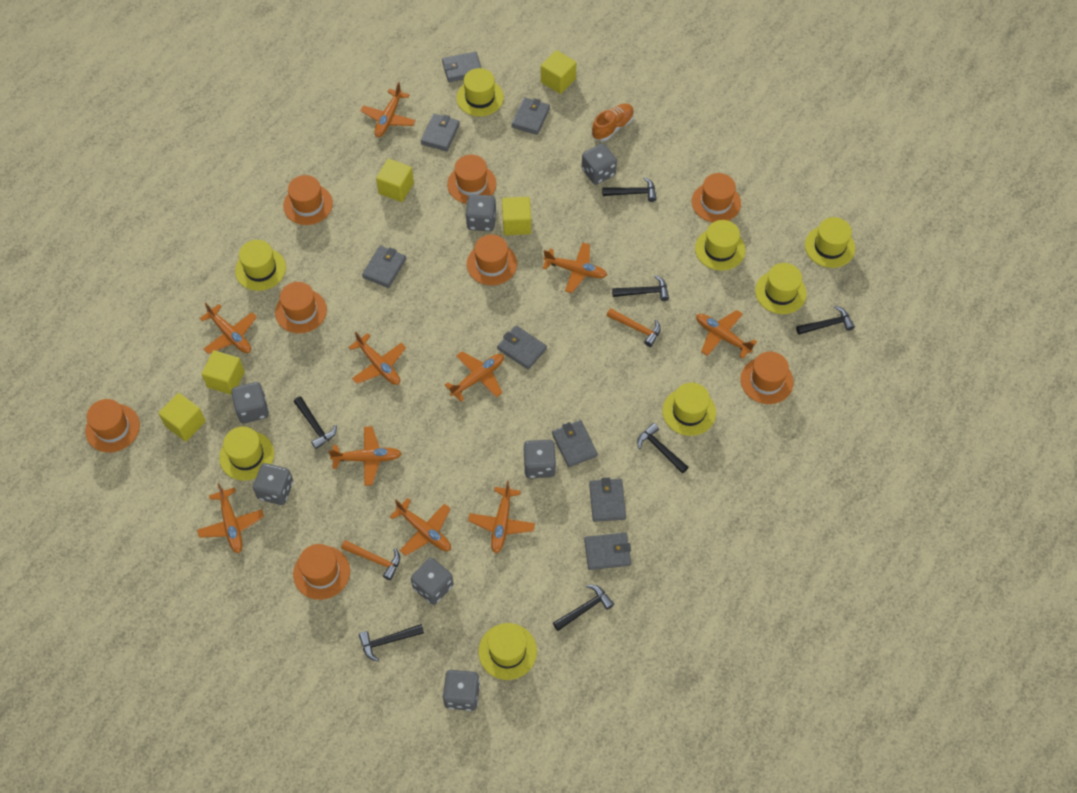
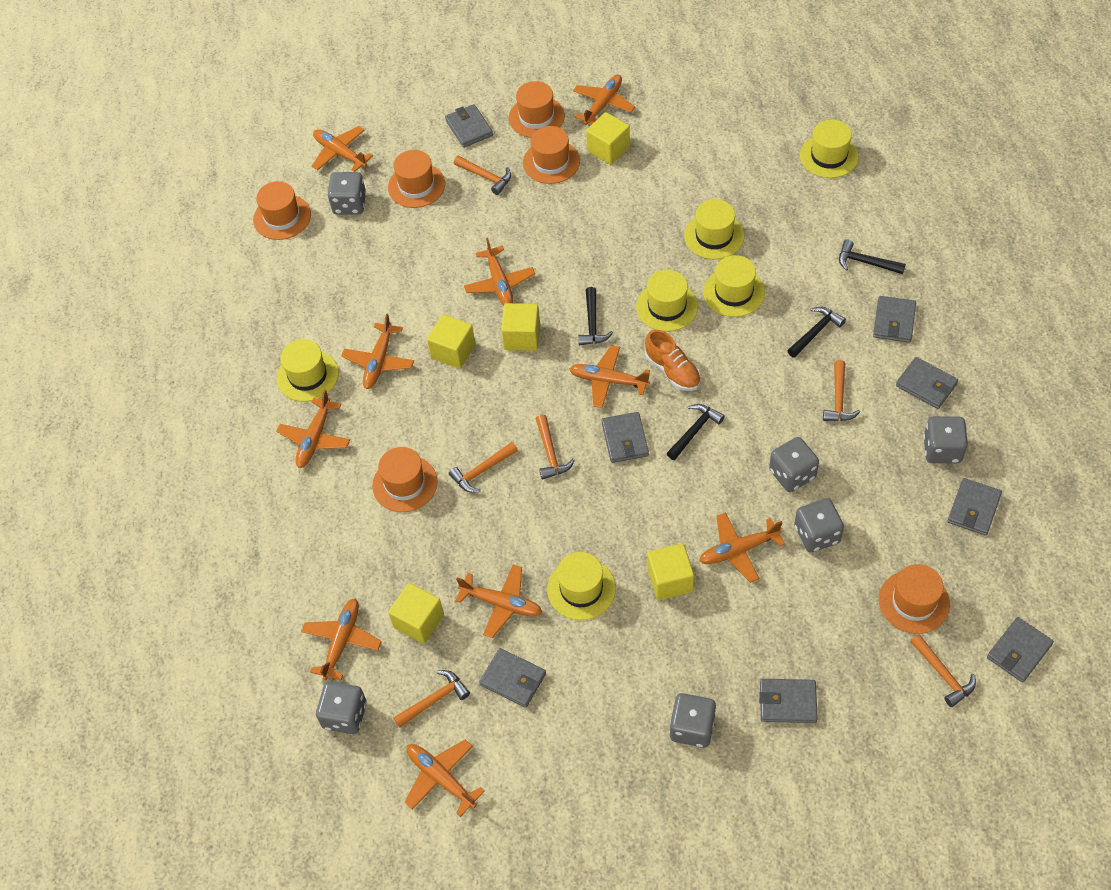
black hammer: 7 -> 4
grey dice: 7 -> 6
orange hammer: 2 -> 6
orange hat: 8 -> 6
yellow hat: 8 -> 6

